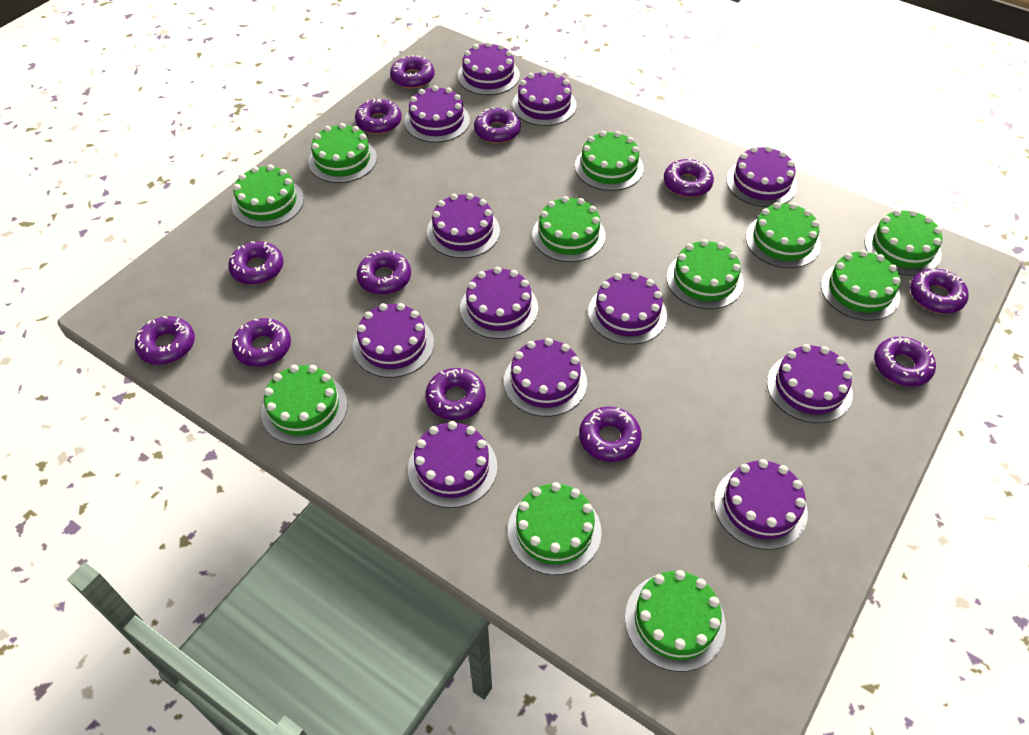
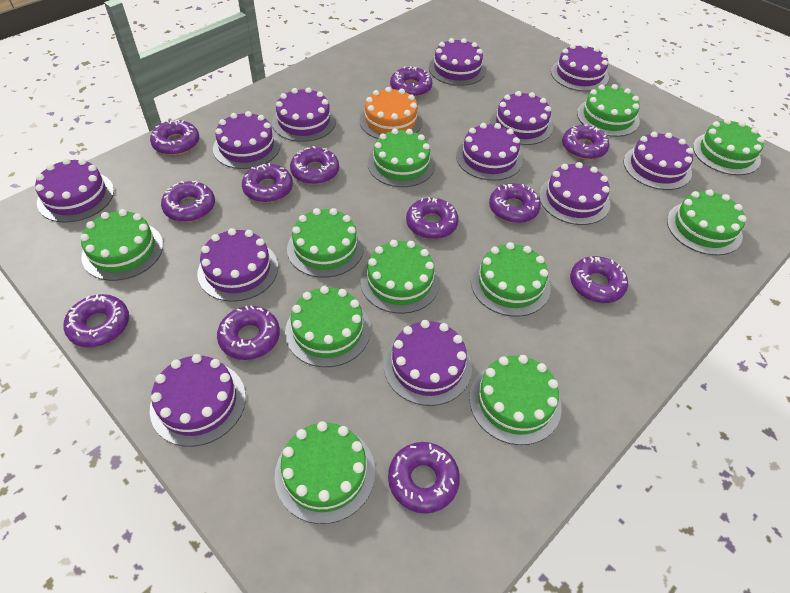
orange cake: 0 -> 1

